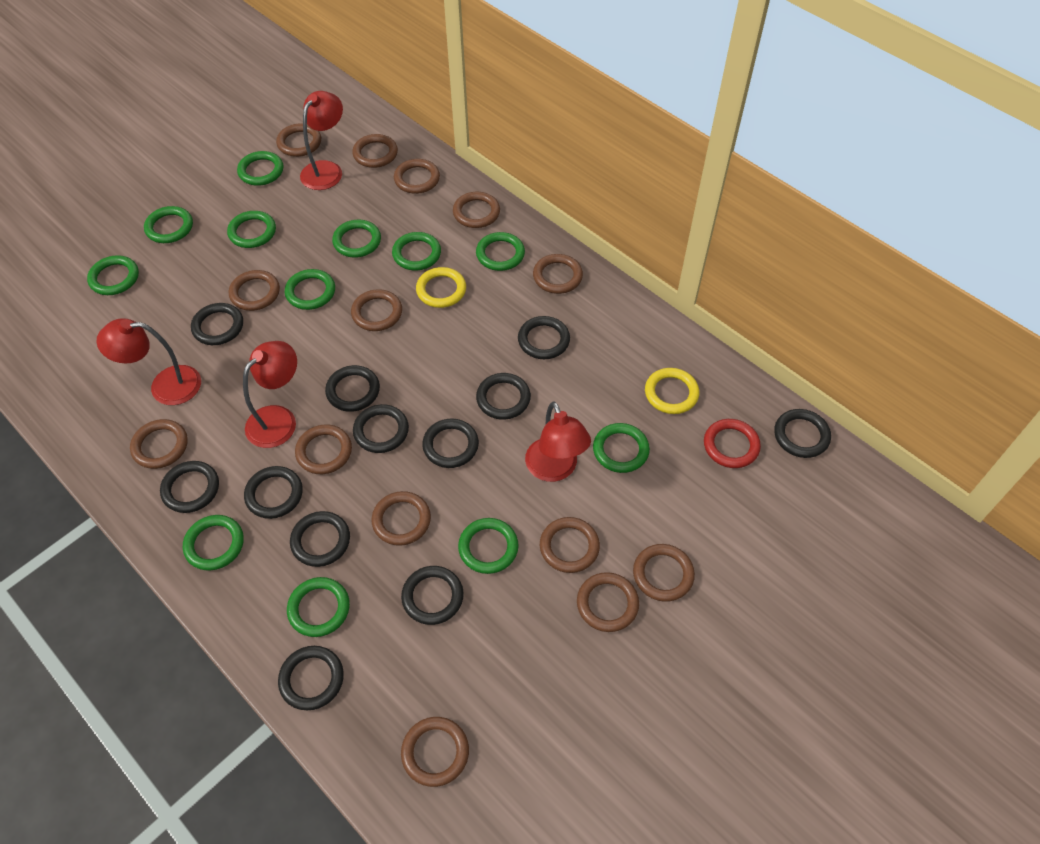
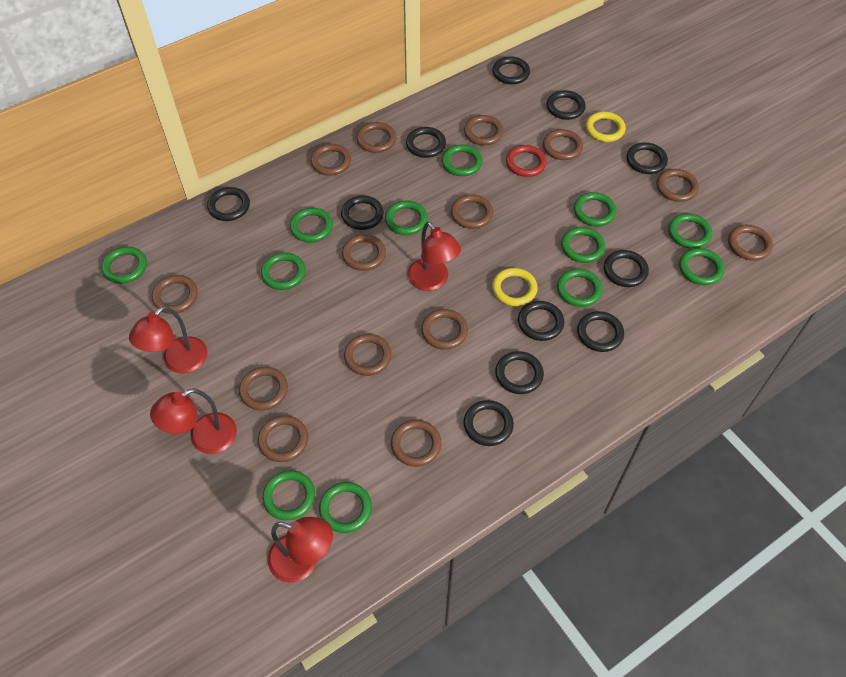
black ring: 12 -> 11

